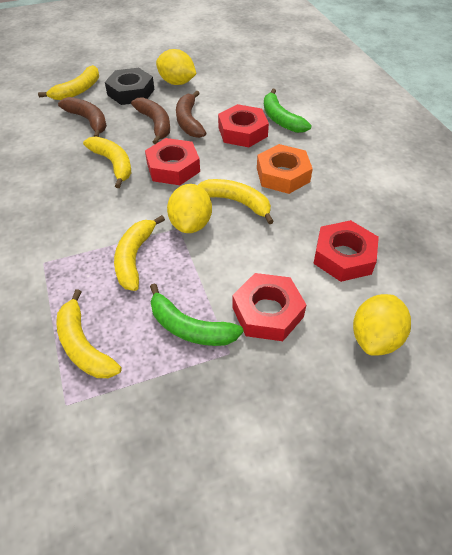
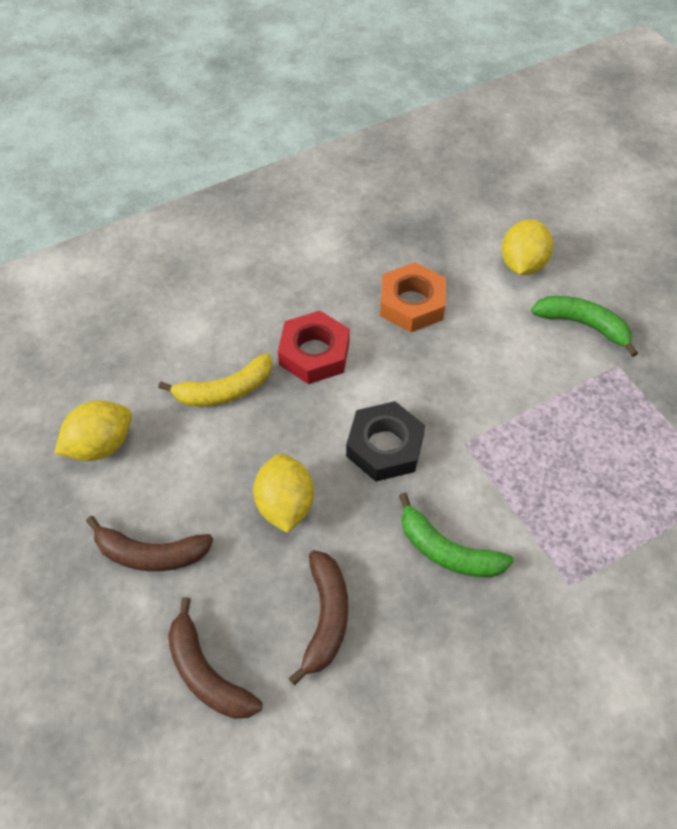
red nut: 4 -> 1
yellow banana: 5 -> 1

